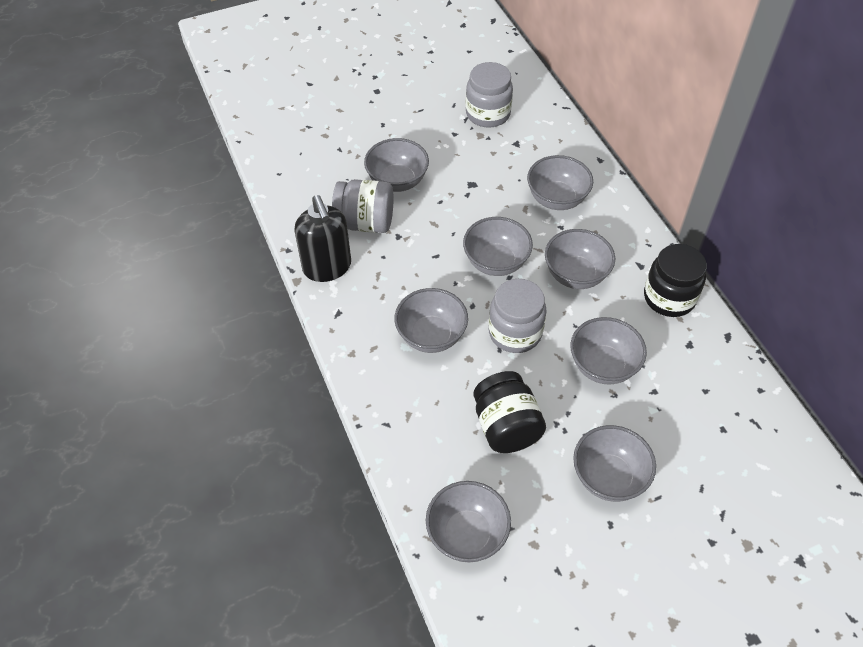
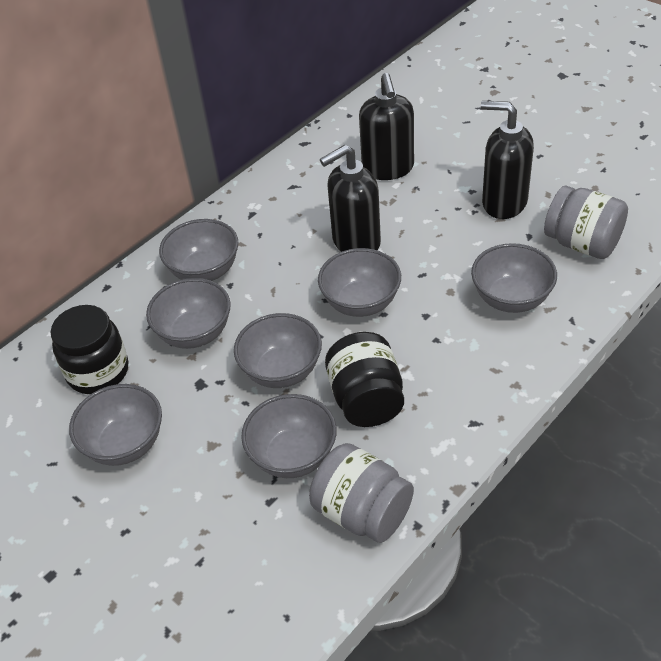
black soap dispenser: 1 -> 3
grey bowl: 8 -> 7
grey jar: 3 -> 2

